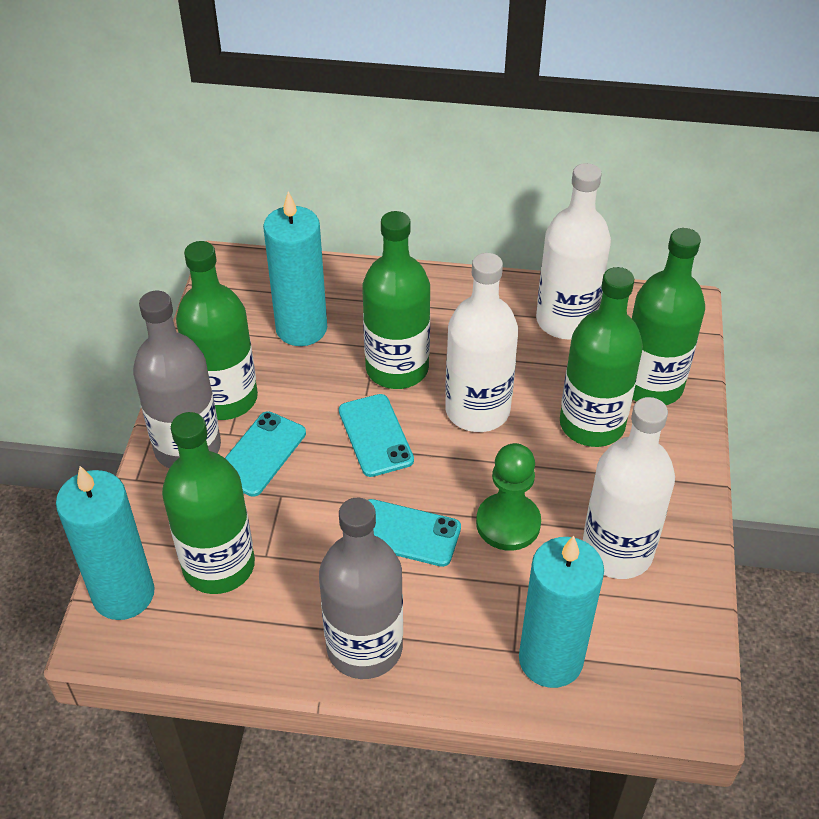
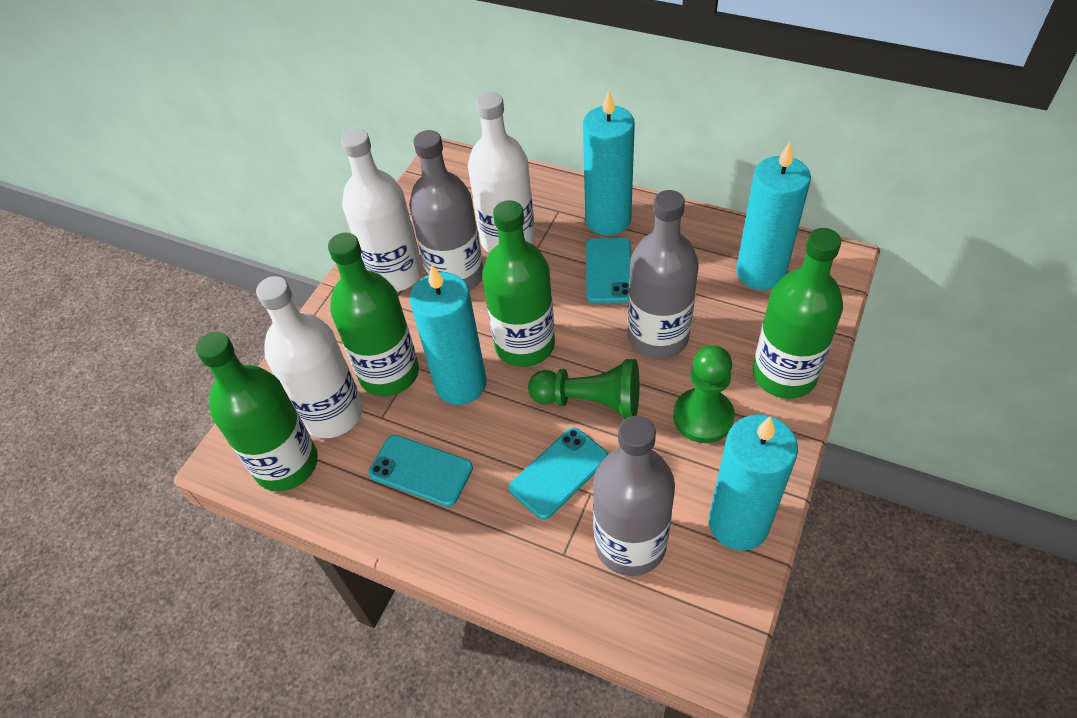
green bottle: 5 -> 4
green pawn: 1 -> 2
grey bottle: 2 -> 3
turquoise candle: 3 -> 4

